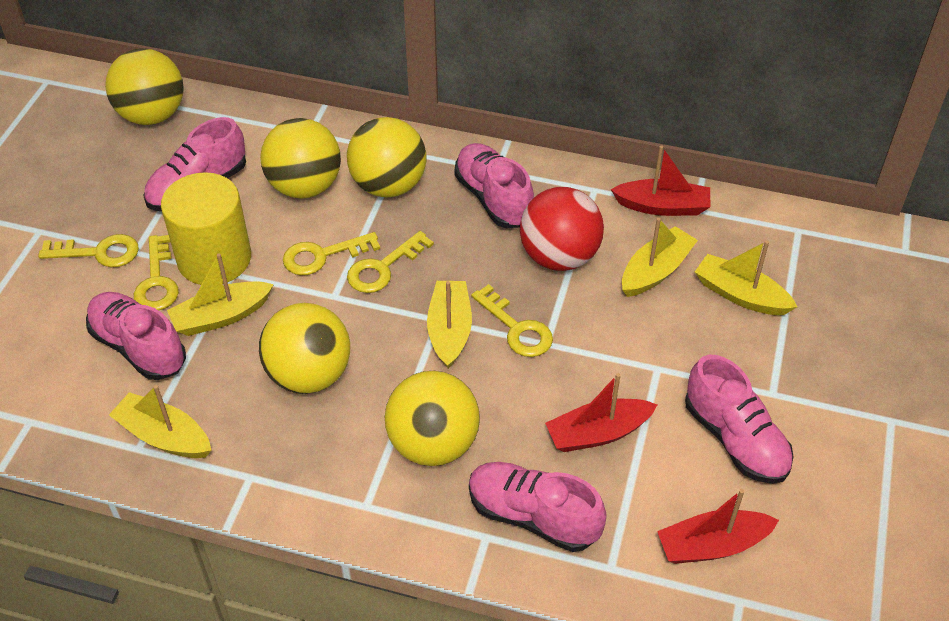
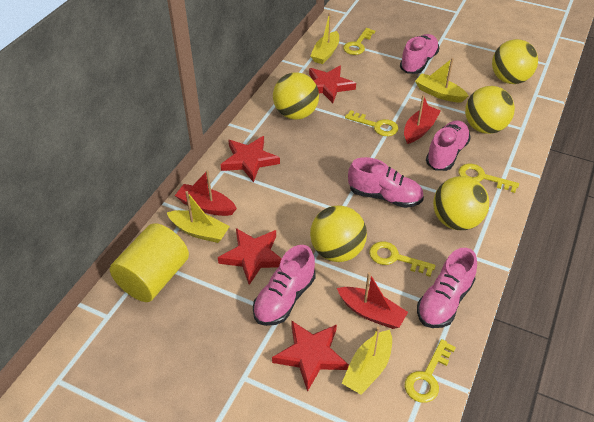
red ball: 1 -> 0
red star: 0 -> 4
yellow boat: 5 -> 4

